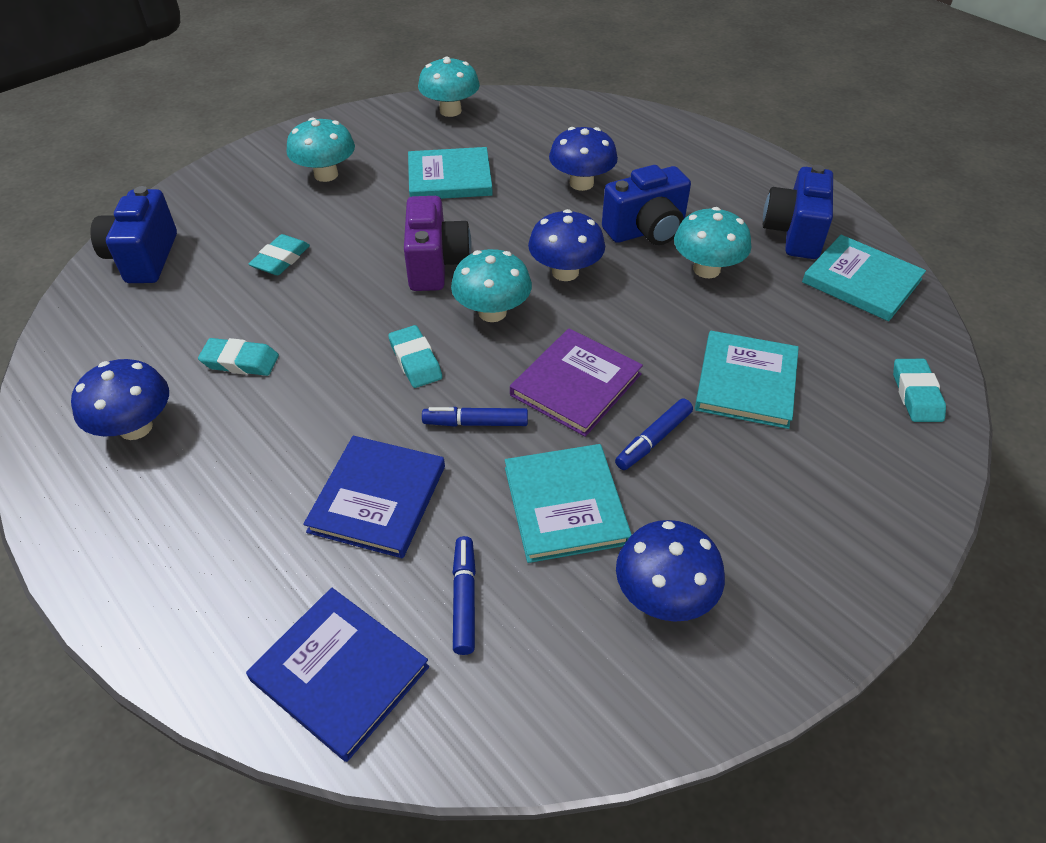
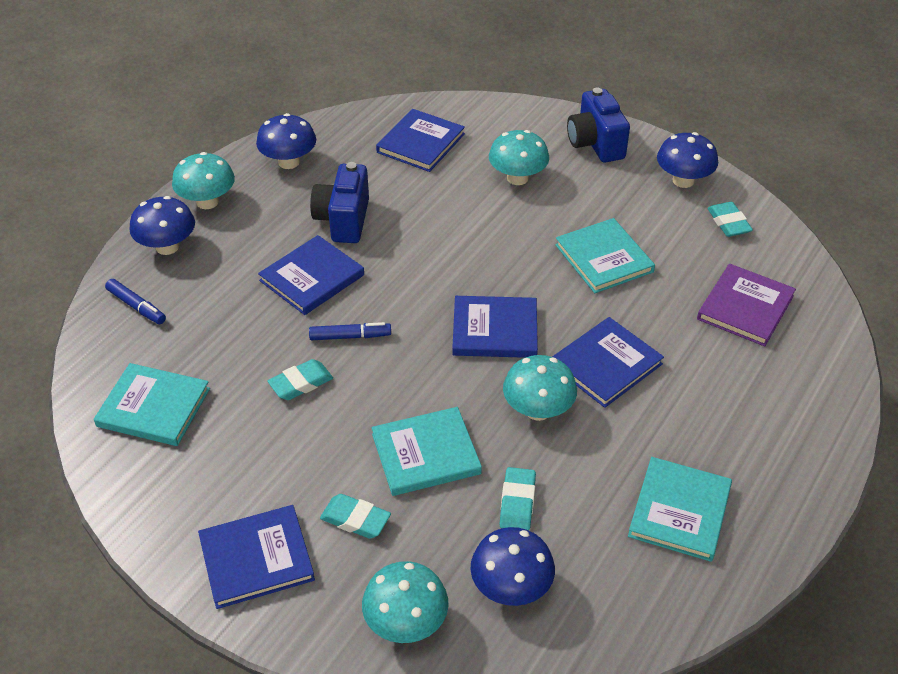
blue book: 2 -> 5
blue camera: 3 -> 2
blue marker: 3 -> 2
purple camera: 1 -> 0

